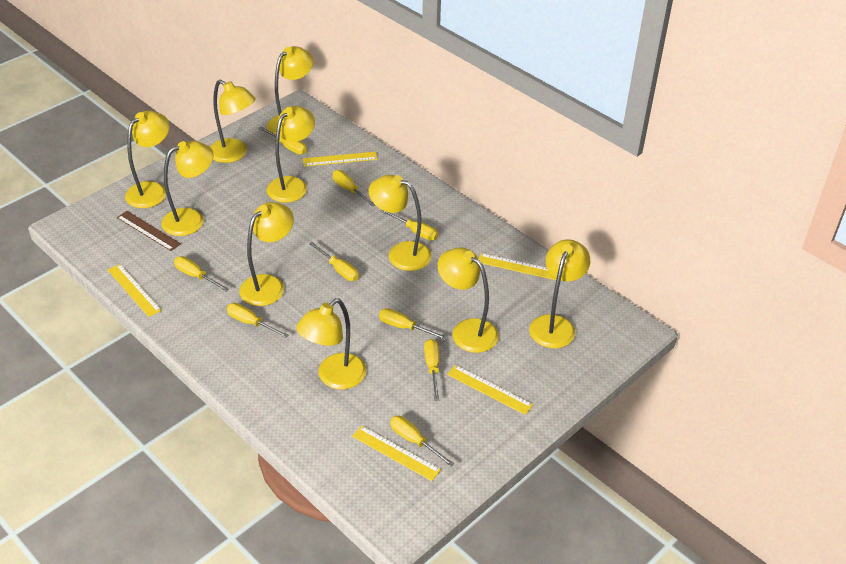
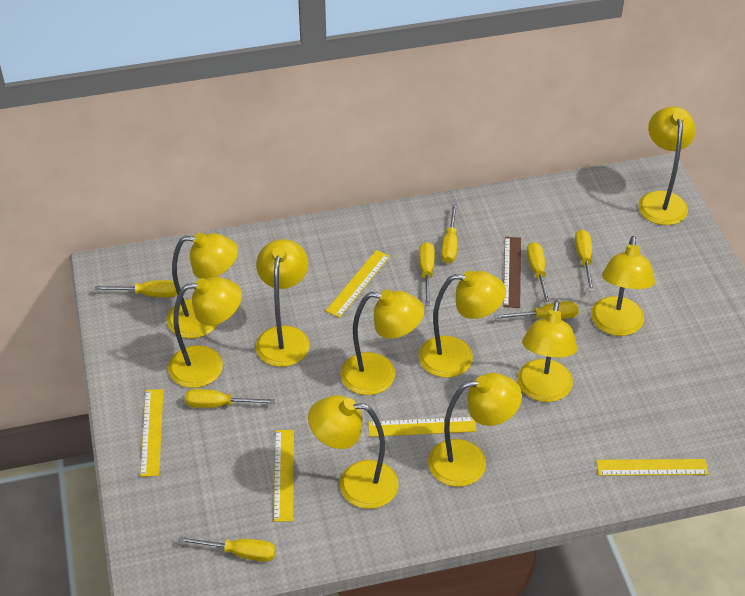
yellow screwdriver: 9 -> 8

